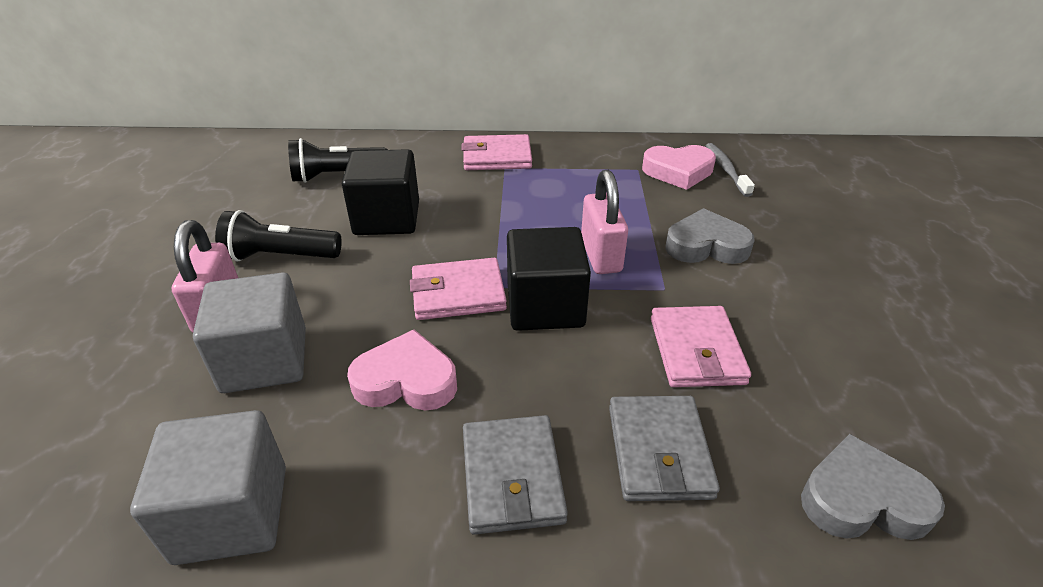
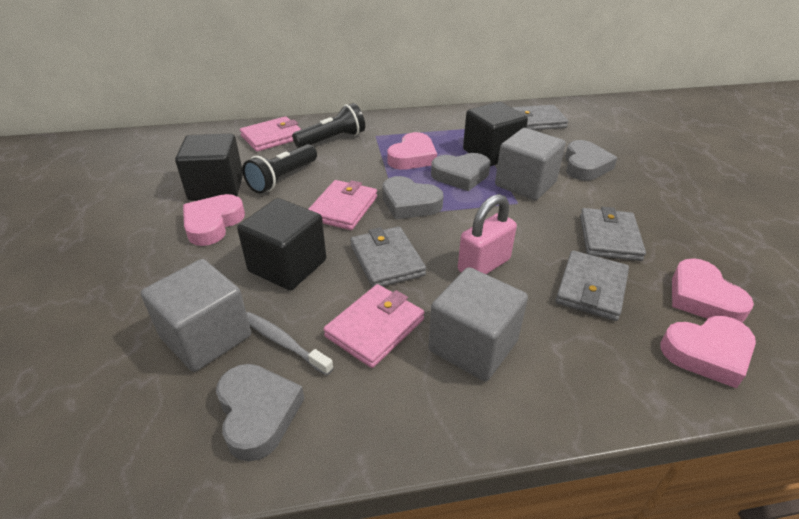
black cube: 2 -> 3
grey cube: 2 -> 3
grey heart: 2 -> 4
grey wallet: 2 -> 4
pink heart: 2 -> 4
pink padlock: 2 -> 1

